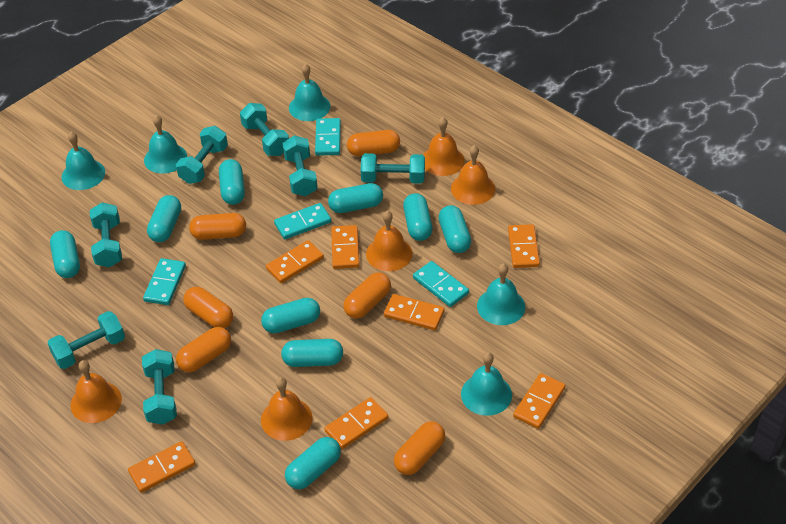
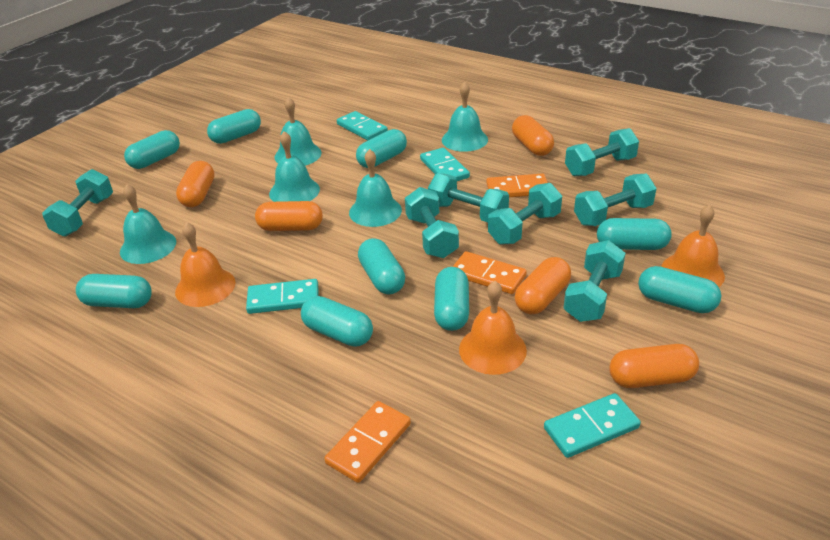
orange bell: 5 -> 3
orange capsule: 6 -> 5
orange domino: 7 -> 3

